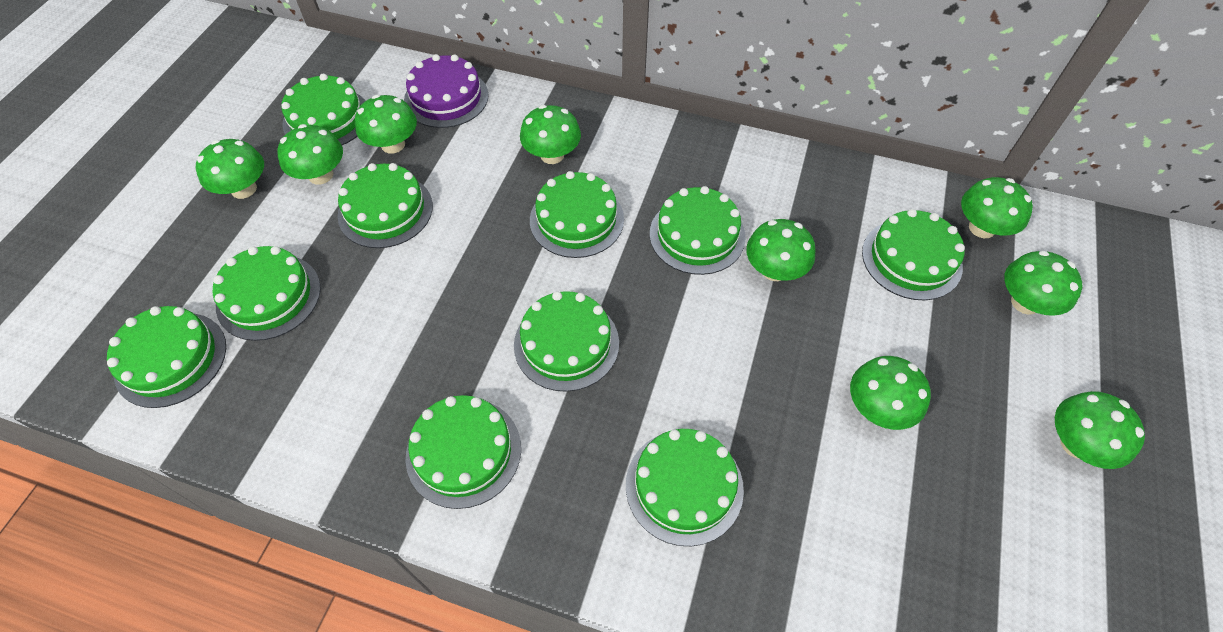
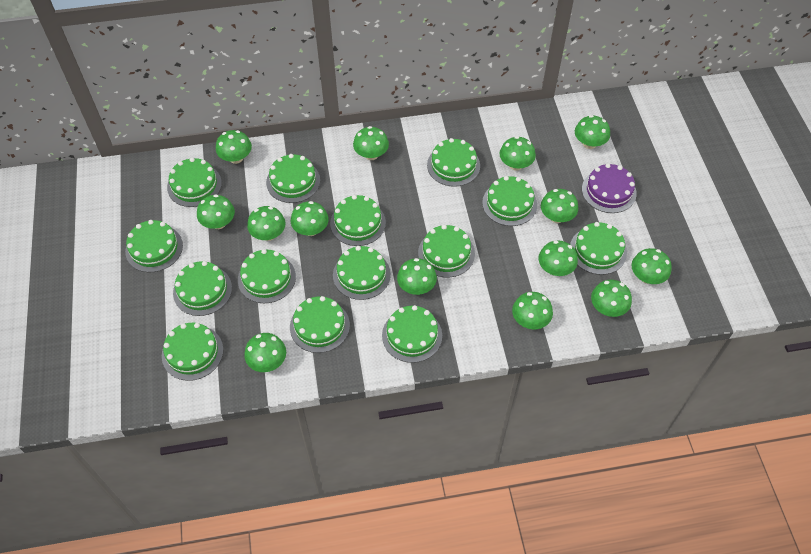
green cake: 10 -> 14
green mushroom: 9 -> 14

